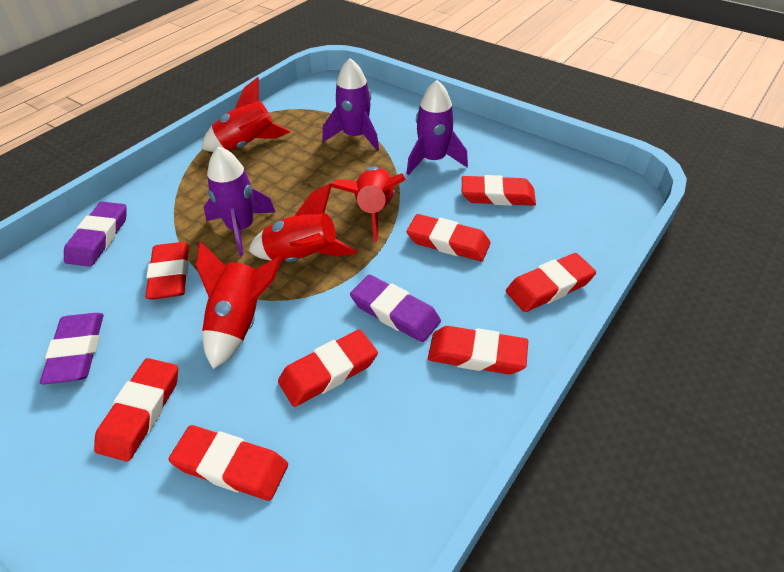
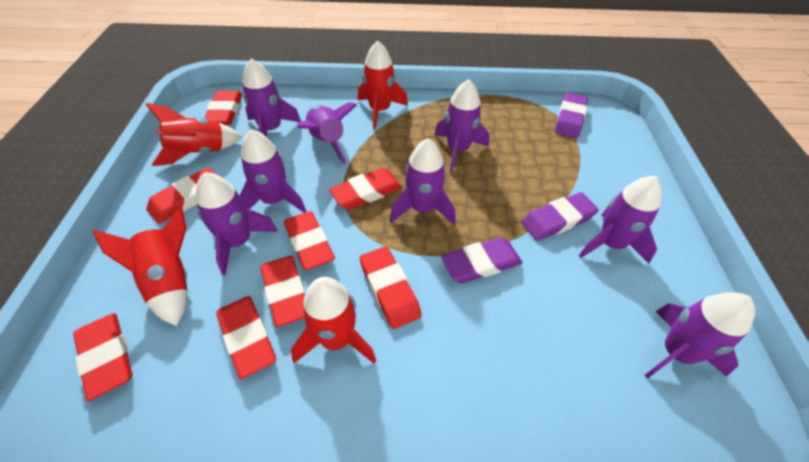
purple rocket: 3 -> 8

